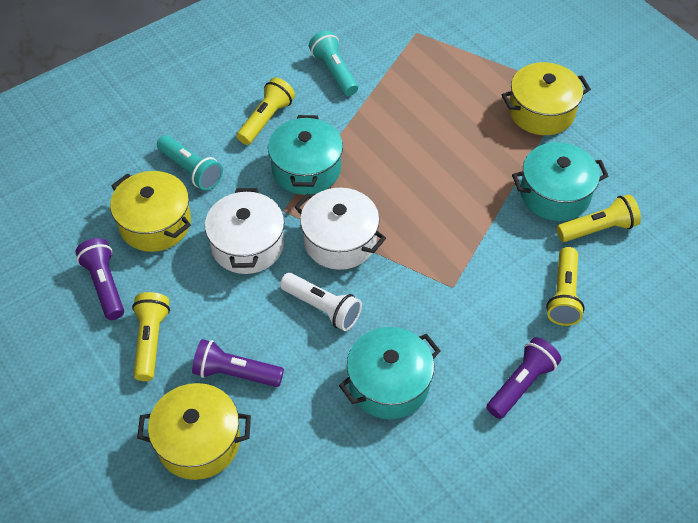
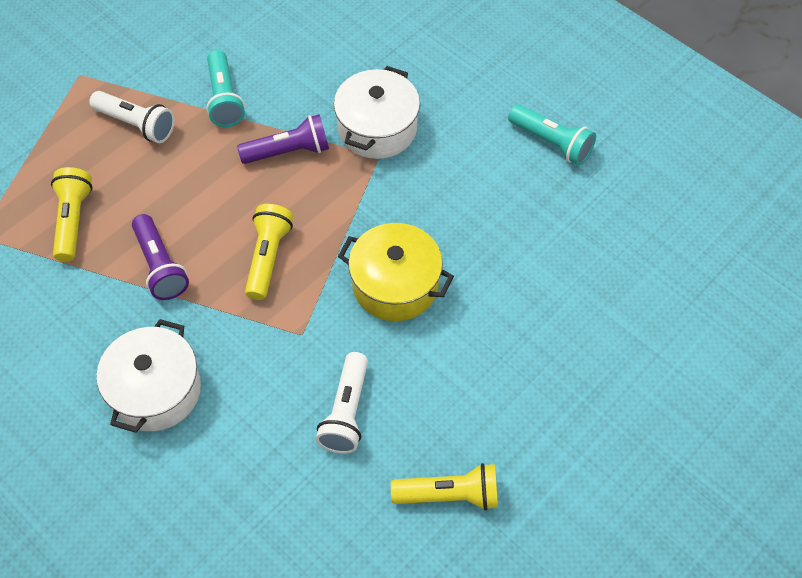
purple flashlight: 3 -> 2
turquoise pot: 3 -> 0
white flashlight: 1 -> 2
yellow flashlight: 4 -> 3
yellow pot: 3 -> 1

